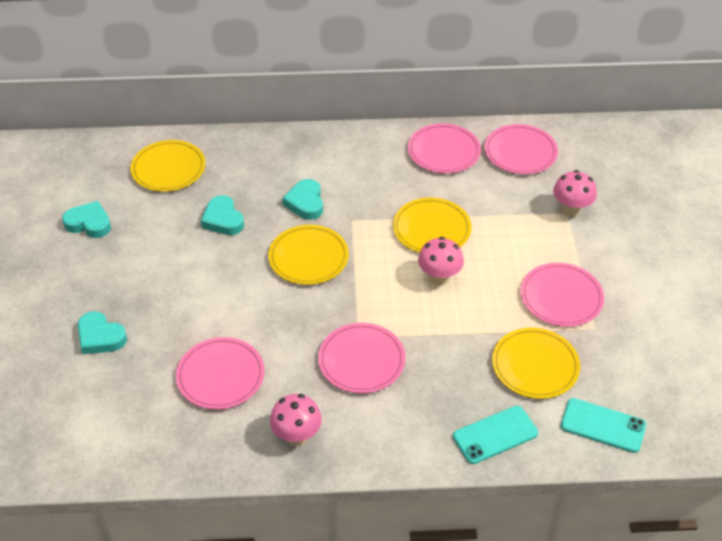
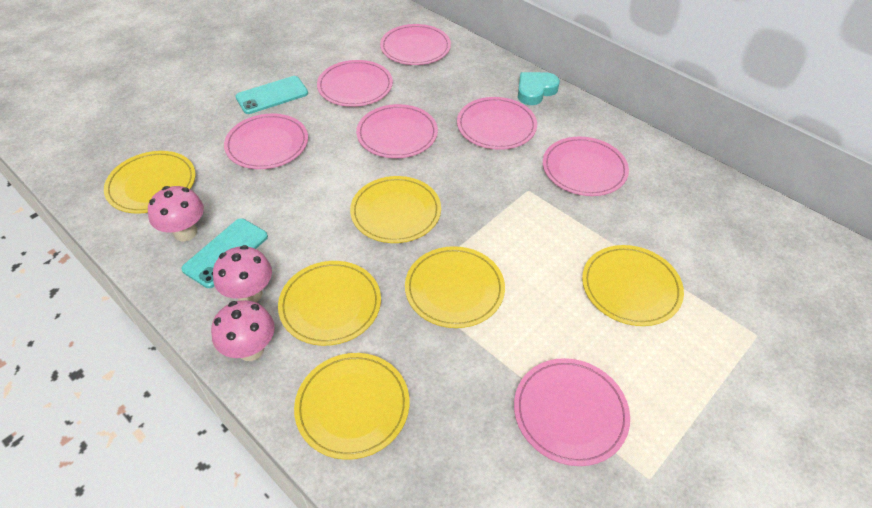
pink plate: 5 -> 7
turquoise heart: 4 -> 1
yellow plate: 4 -> 6

